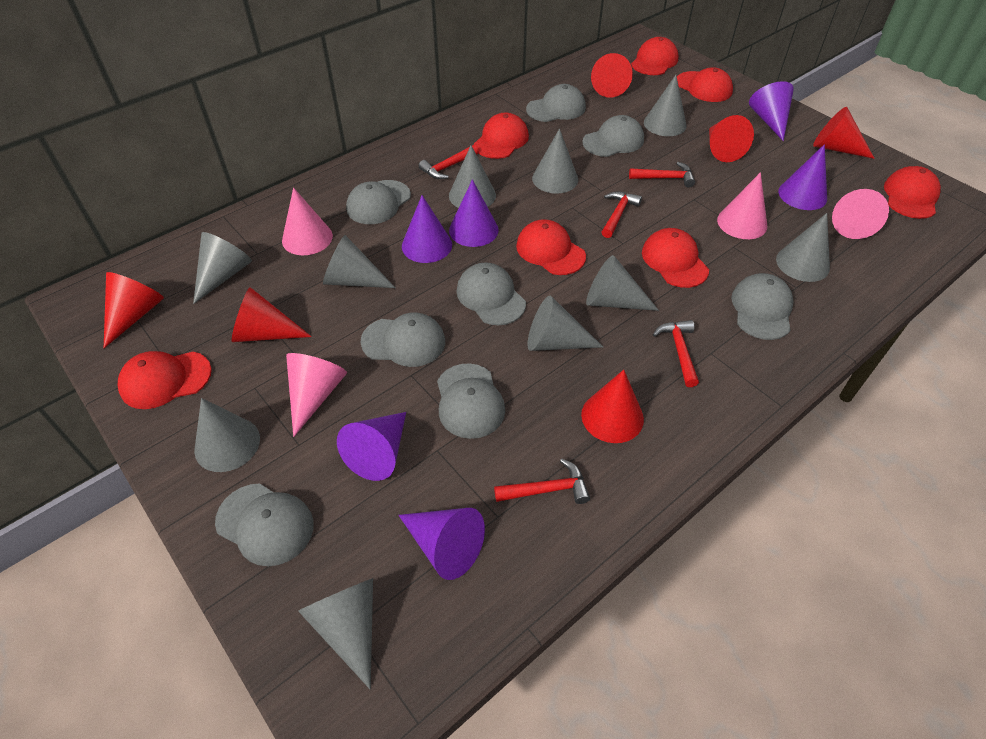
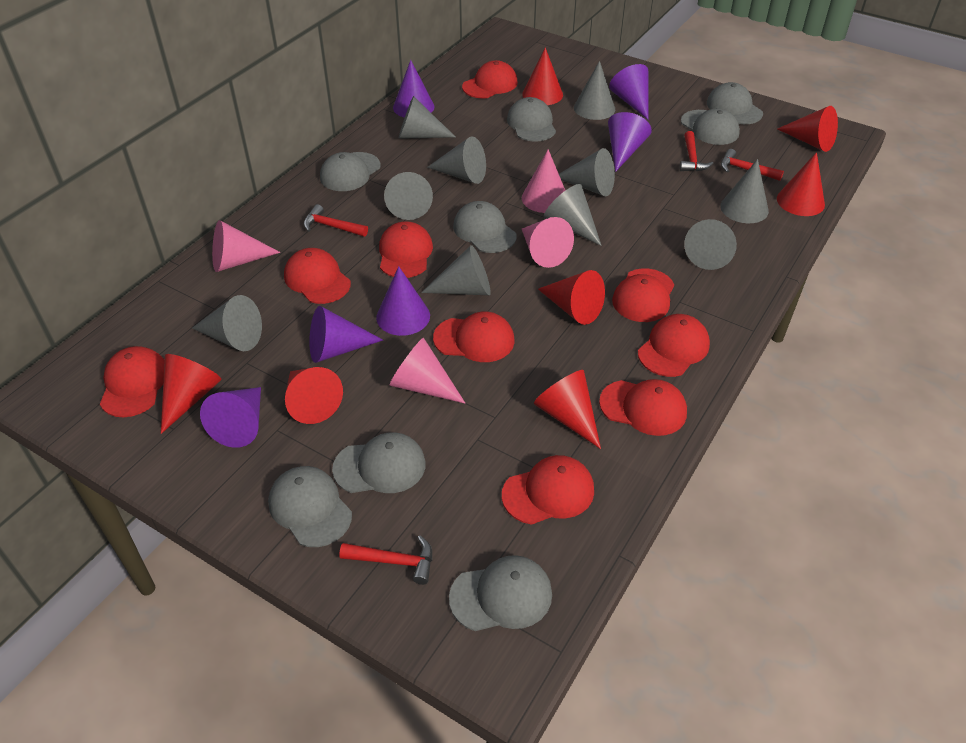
red cap: 7 -> 9
red cone: 6 -> 7
red hammer: 5 -> 4

